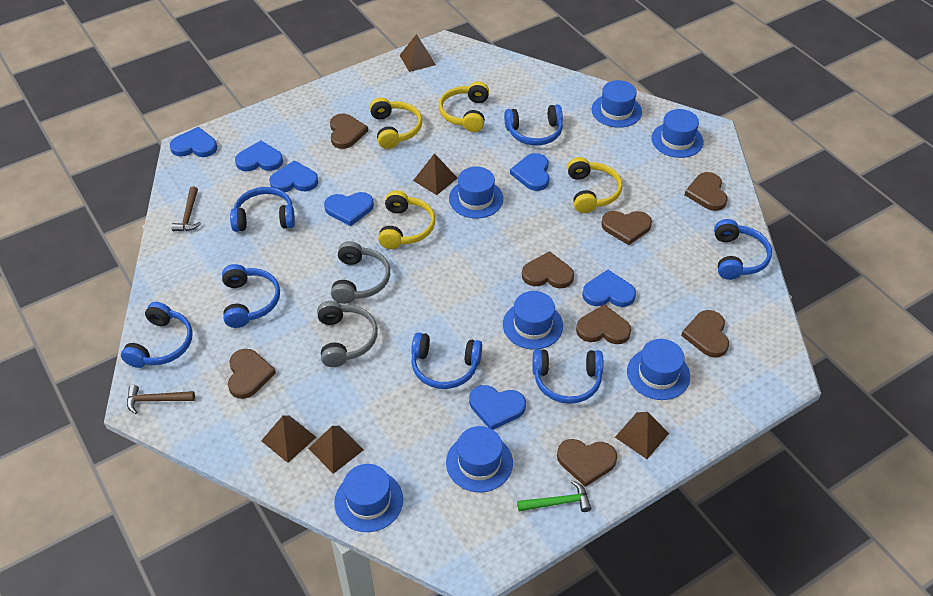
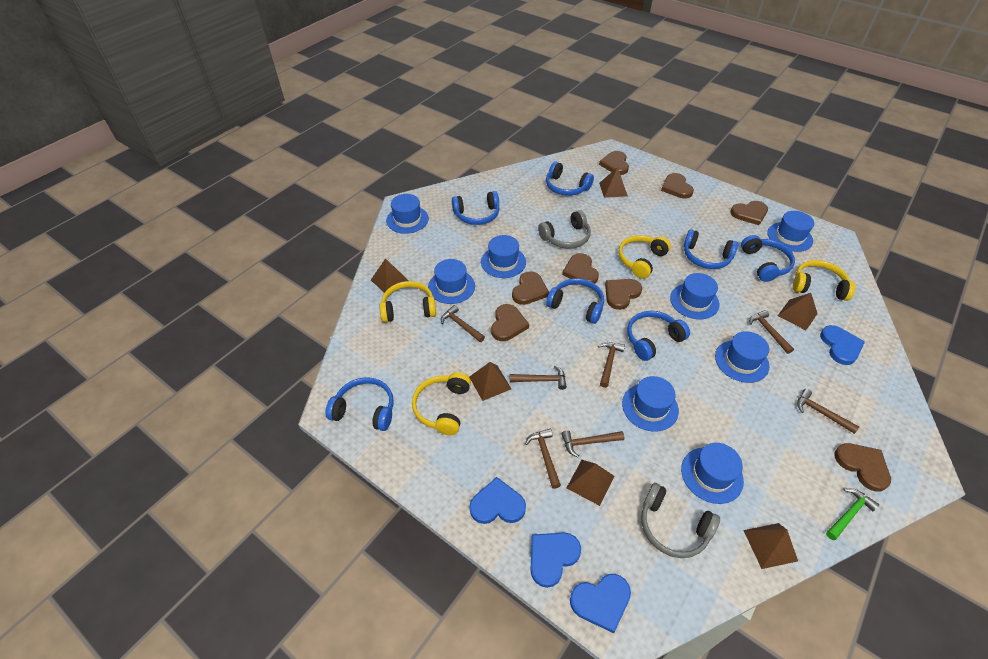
blue hat: 7 -> 8
blue heart: 7 -> 4
brown hammer: 2 -> 7
brown pyramid: 5 -> 6

